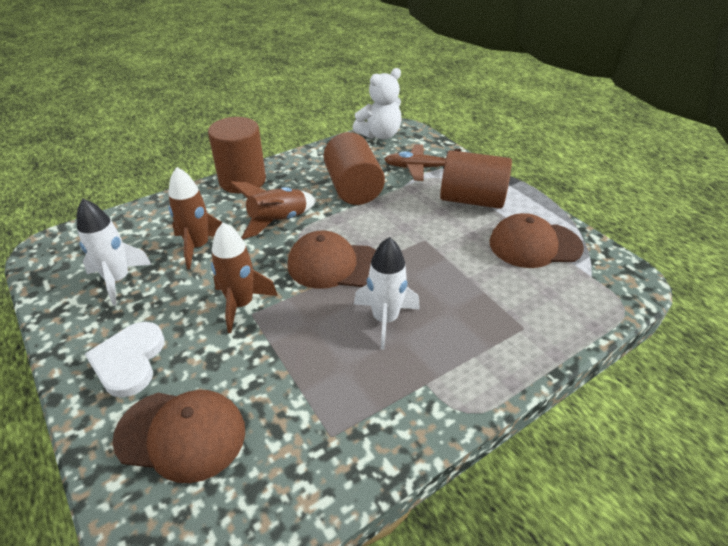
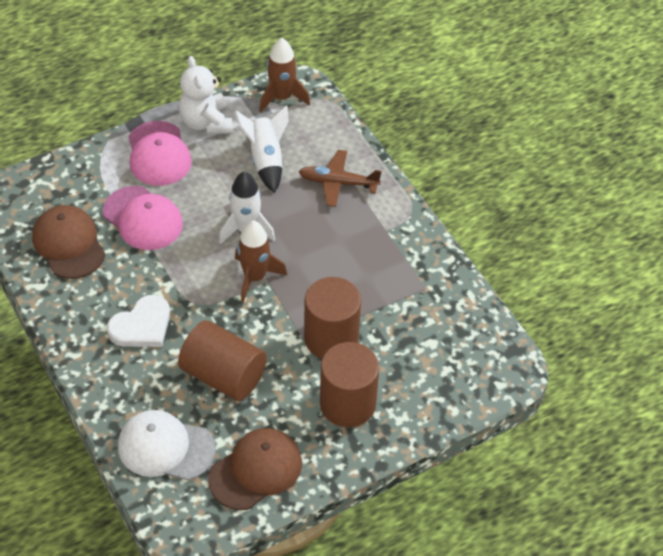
brown cap: 3 -> 2
brown rocket: 3 -> 2
pink cap: 0 -> 2
white cap: 0 -> 1

